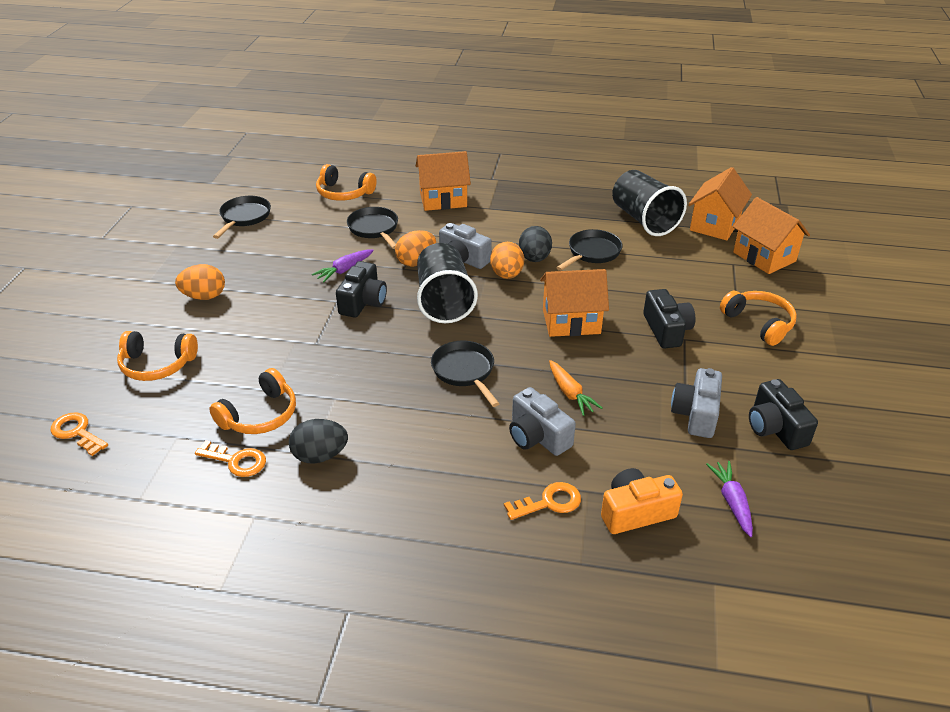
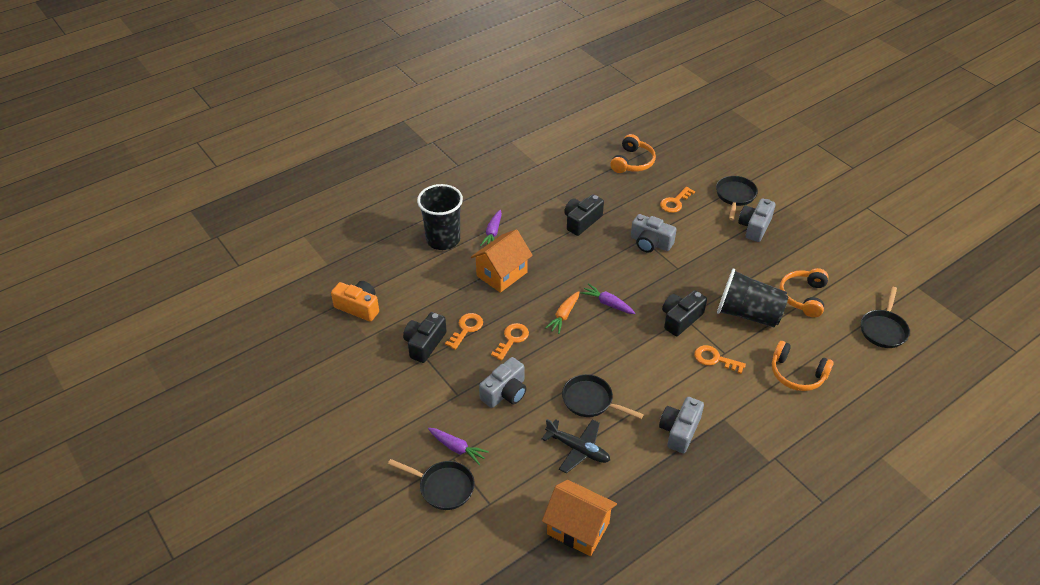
black egg: 2 -> 0
black plane: 0 -> 1
grey camera: 3 -> 4
orange egg: 3 -> 0
orange headphones: 4 -> 3
orange house: 4 -> 2
orange key: 3 -> 4
purple carrot: 2 -> 3

